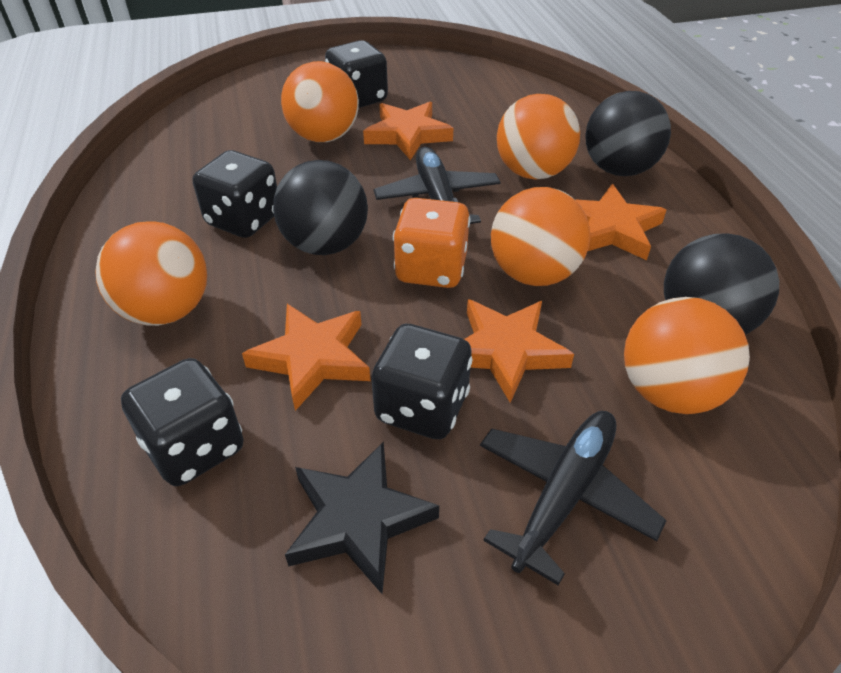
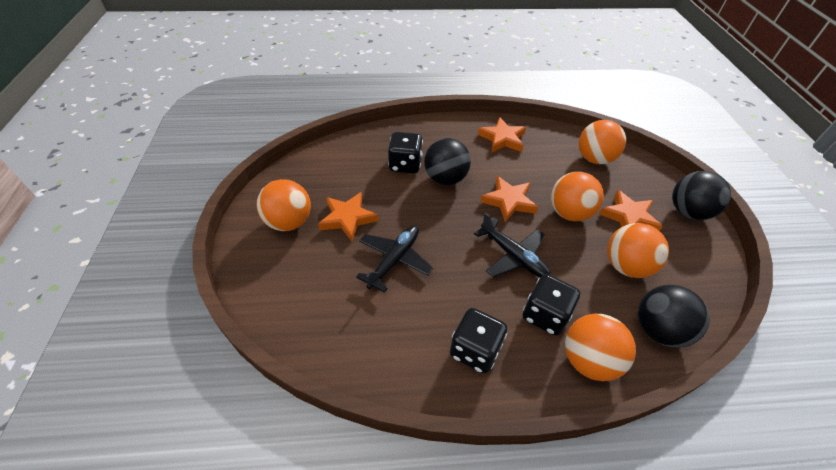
black dice: 4 -> 3
black star: 1 -> 0
orange dice: 1 -> 0

